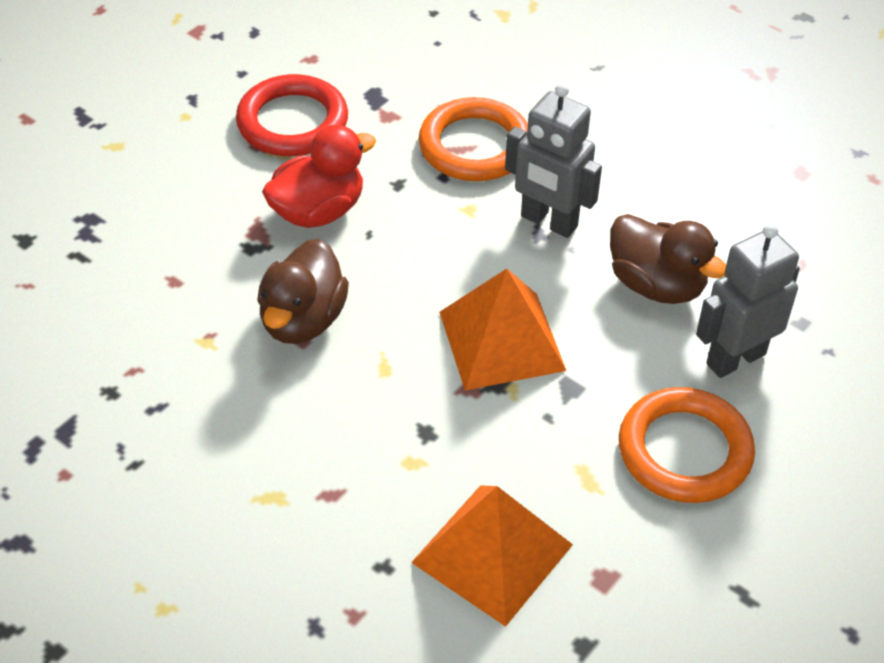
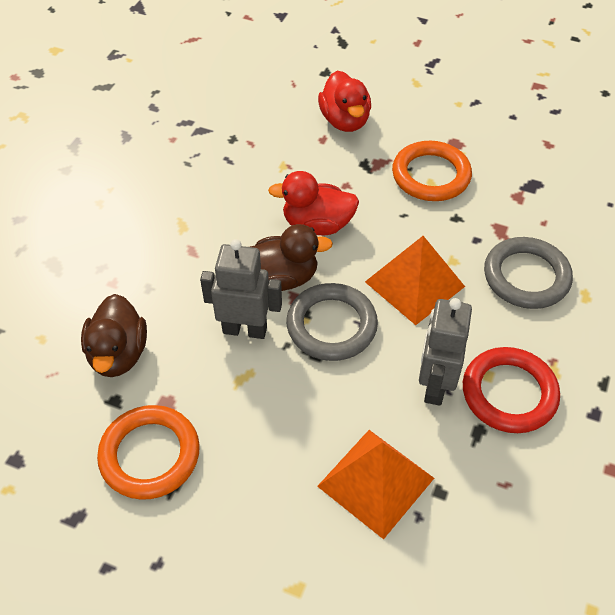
grey ring: 0 -> 2
red duck: 1 -> 2

